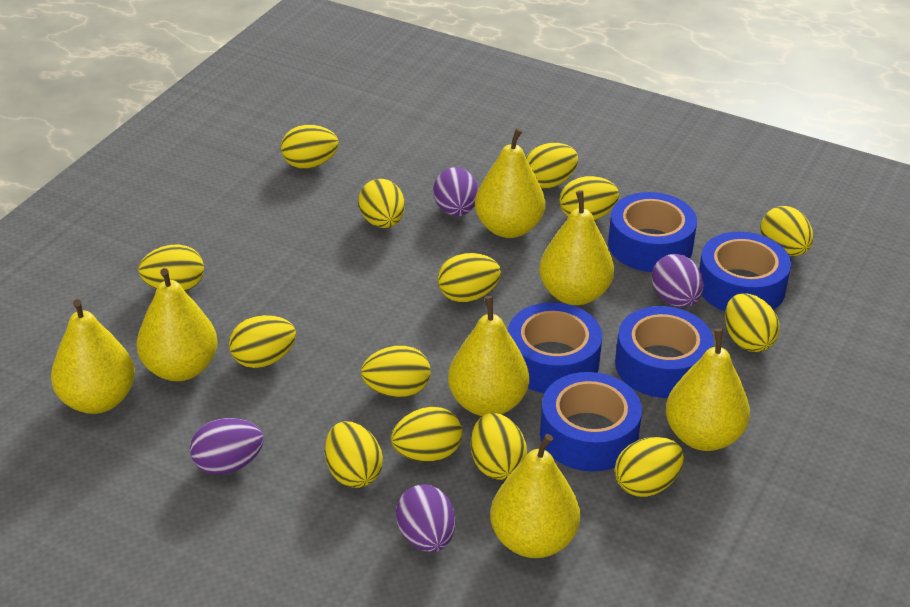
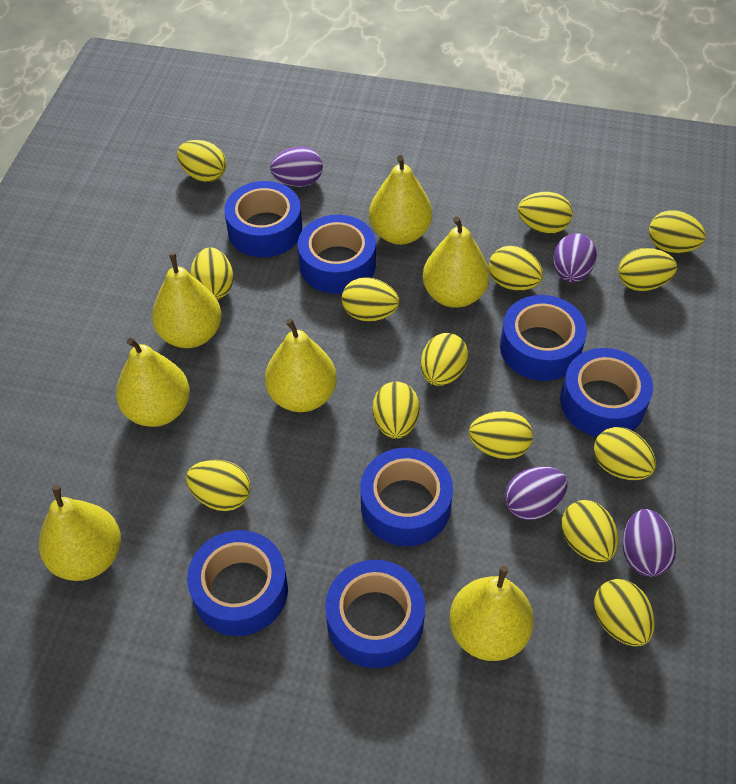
blue tape: 5 -> 7

